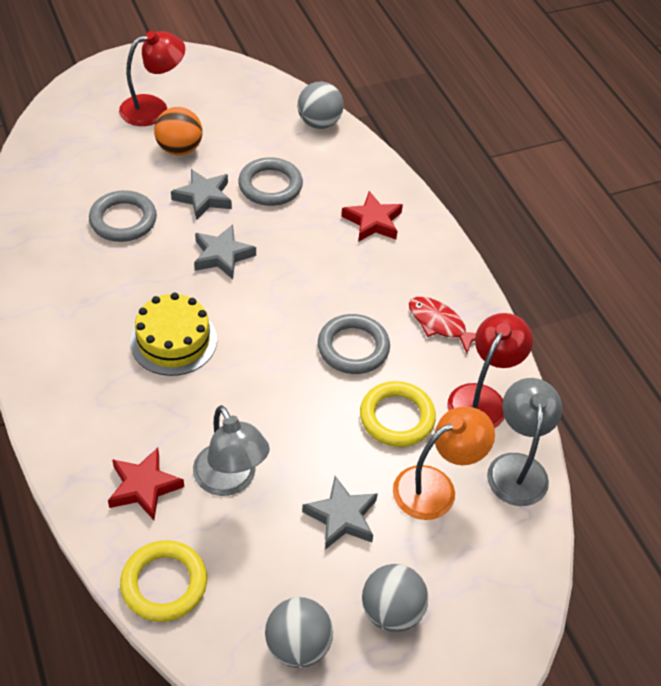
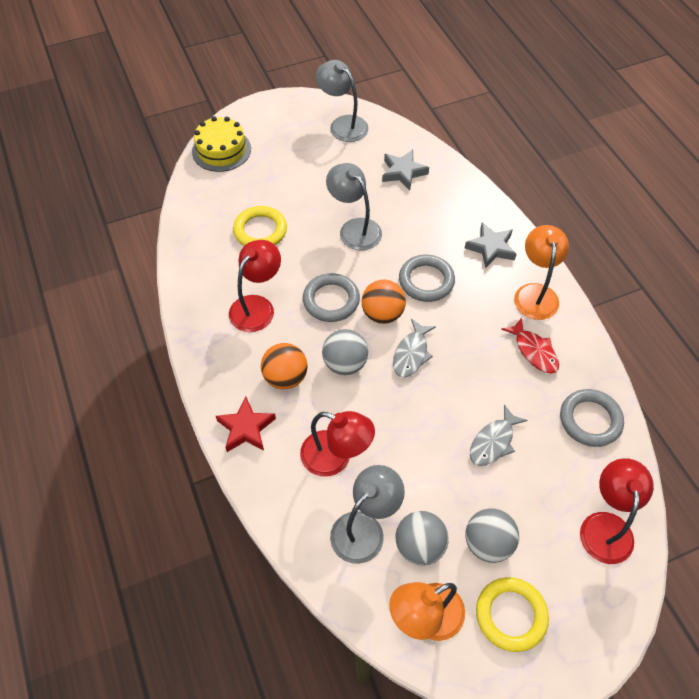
grey fish: 0 -> 2
grey lamp: 2 -> 3
grey star: 3 -> 2
orange ball: 1 -> 2
orange lamp: 1 -> 2
red lamp: 2 -> 3
red star: 2 -> 1

